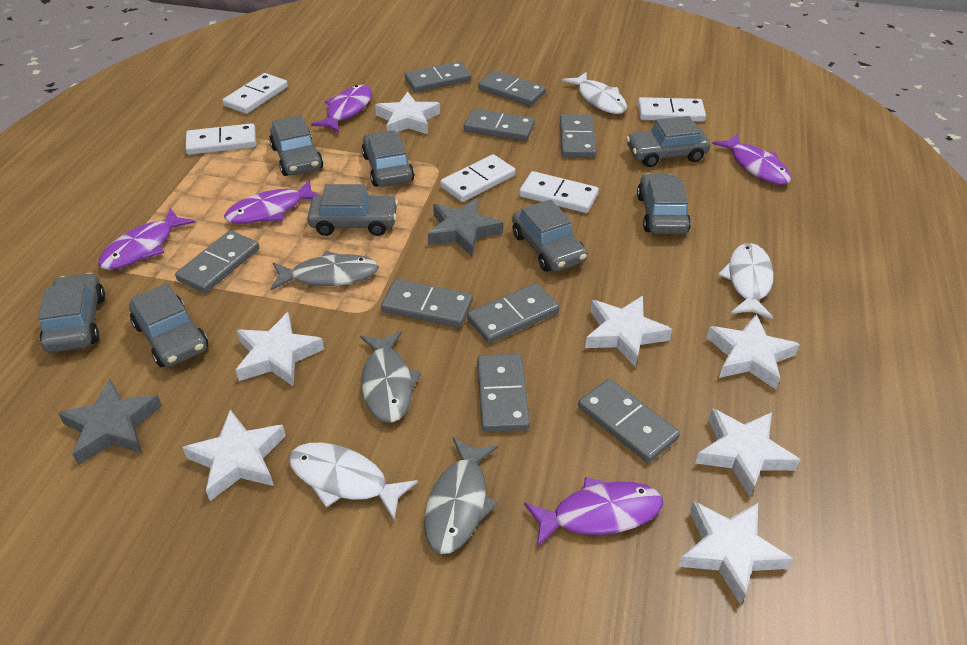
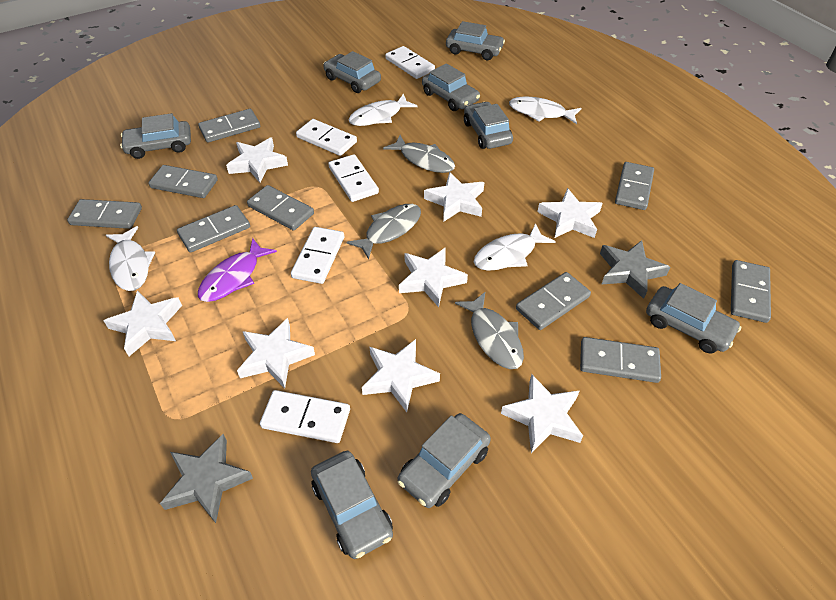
purple fish: 5 -> 1
white fish: 3 -> 4
white star: 7 -> 8

